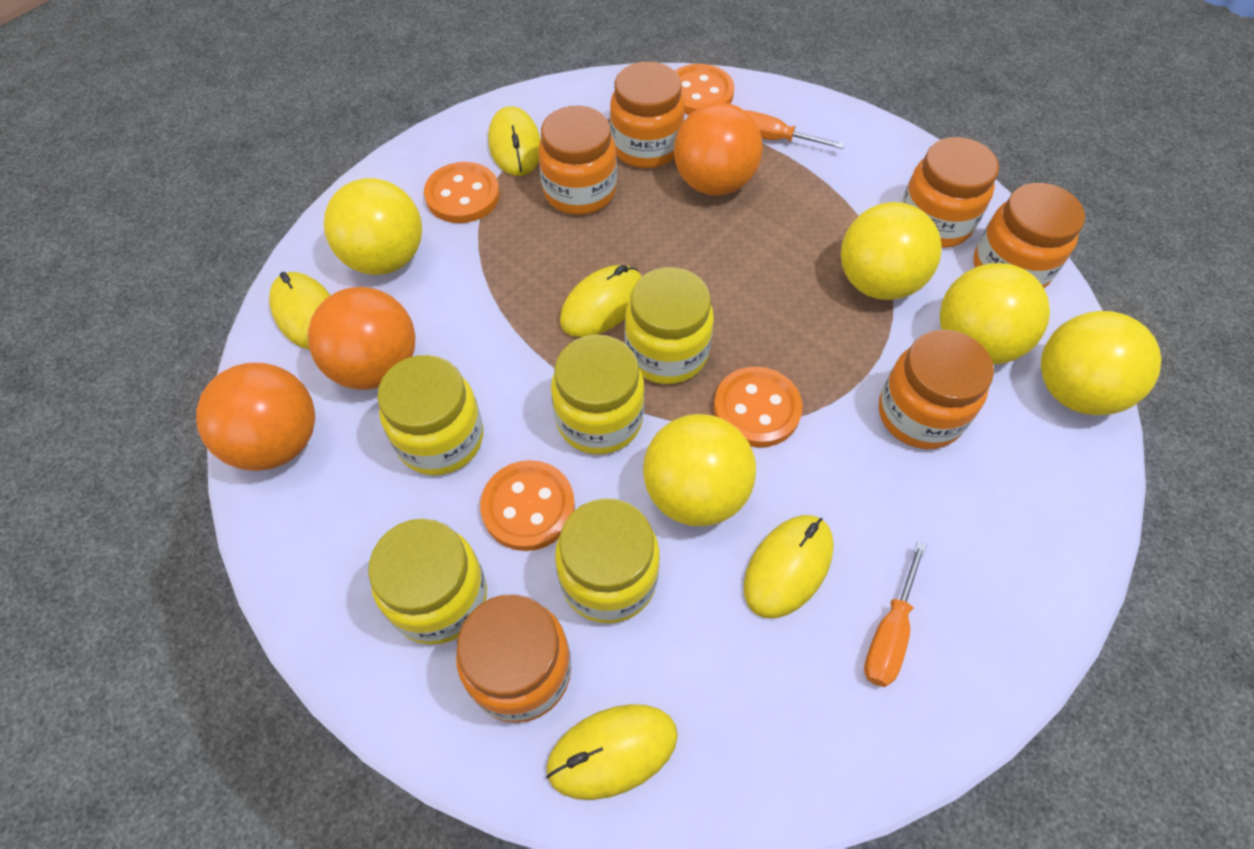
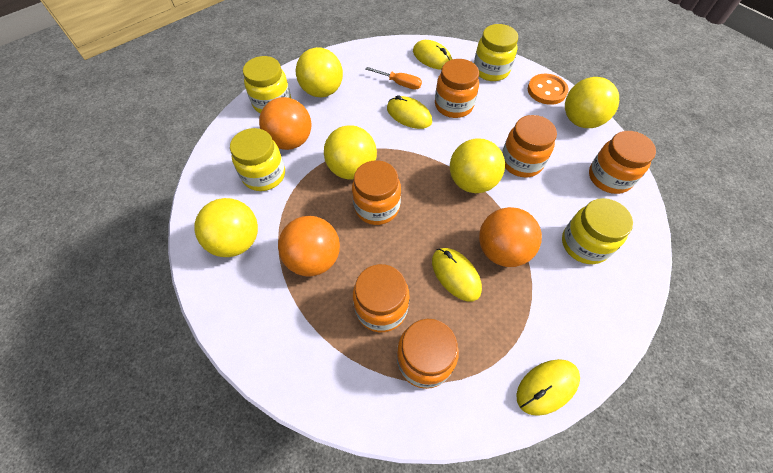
orange button: 4 -> 1
orange screwdriver: 2 -> 1
yellow jar: 5 -> 4
yellow mouse: 5 -> 4

